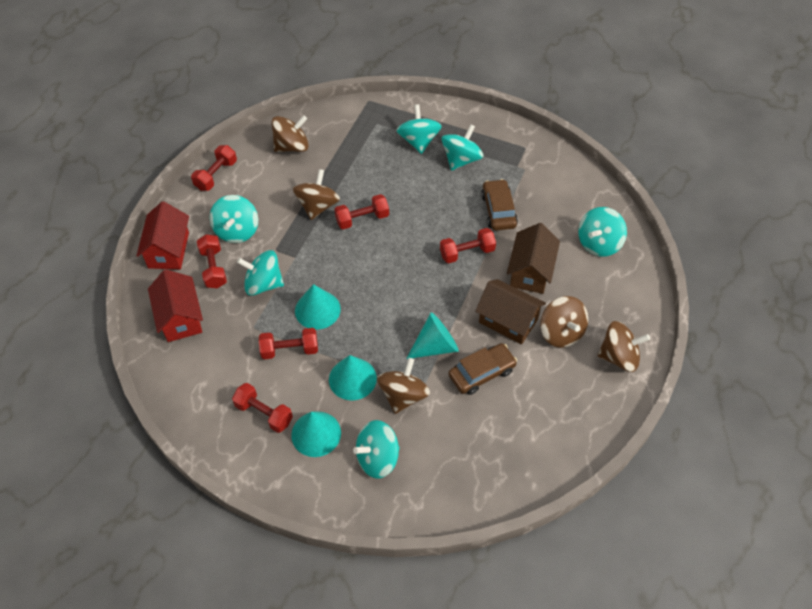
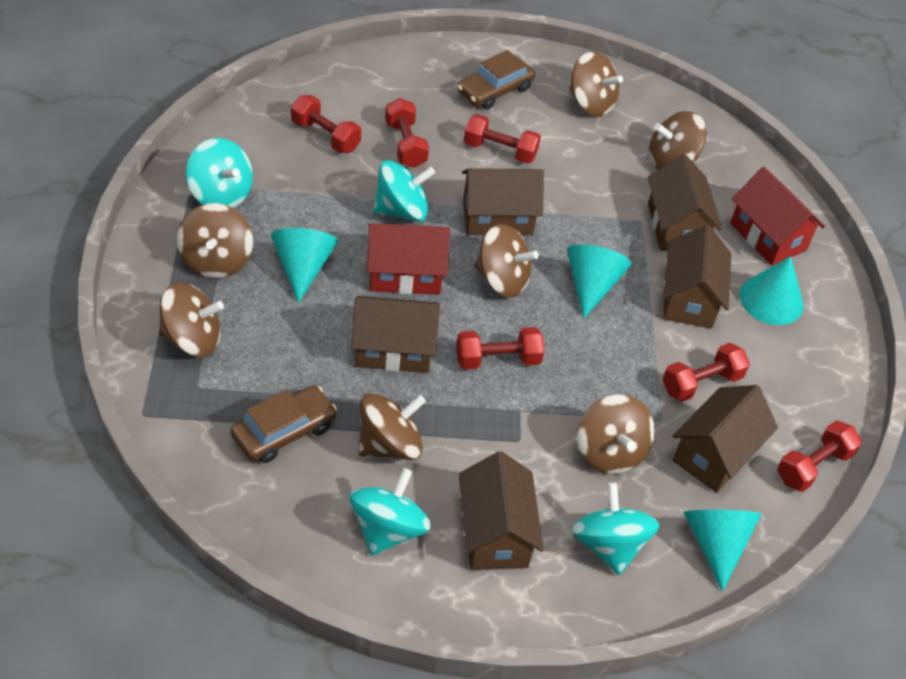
brown house: 2 -> 6
brown spinning top: 5 -> 7
turquoise spinning top: 6 -> 4

